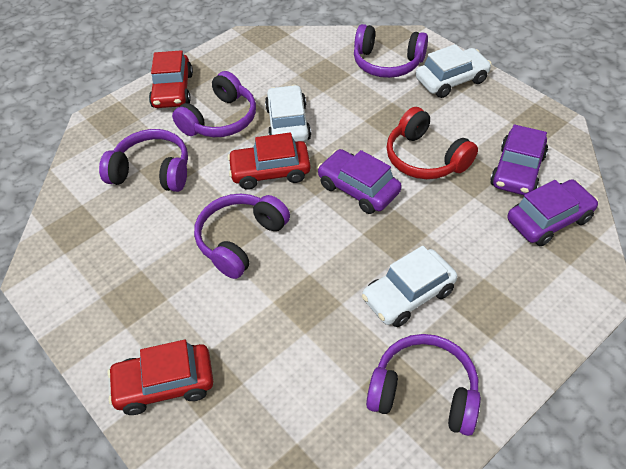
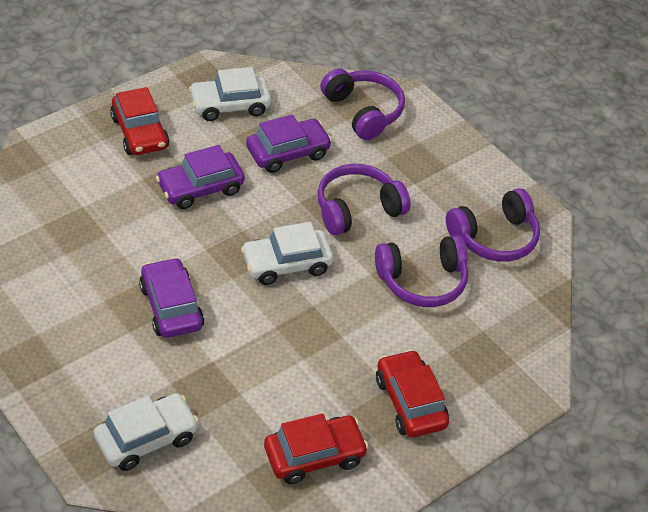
purple headphones: 5 -> 4
red headphones: 1 -> 0

